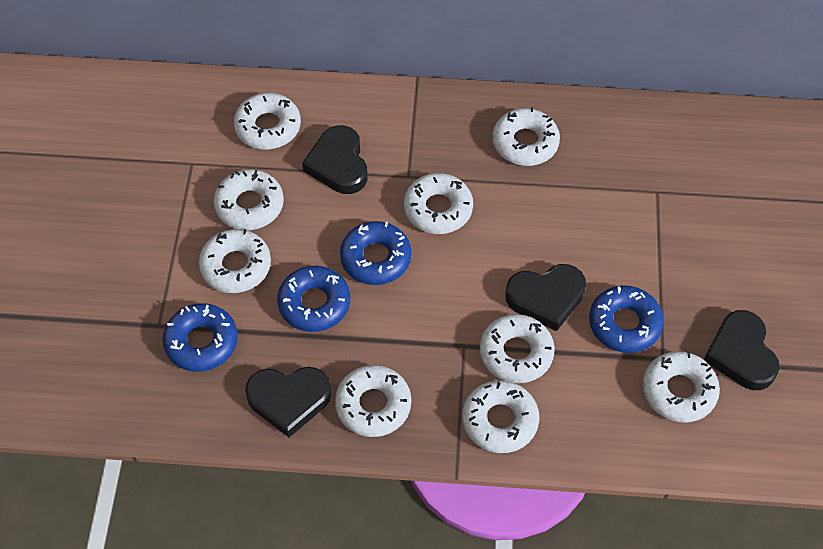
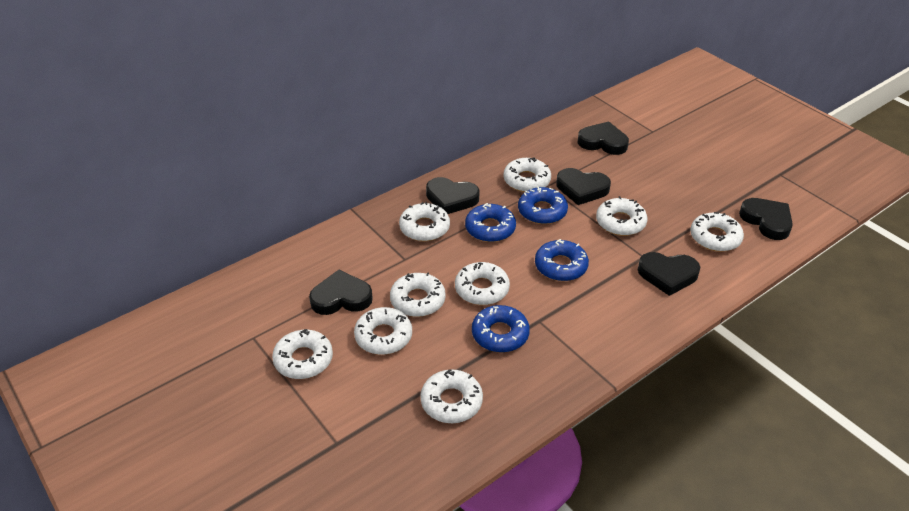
black heart: 4 -> 6

